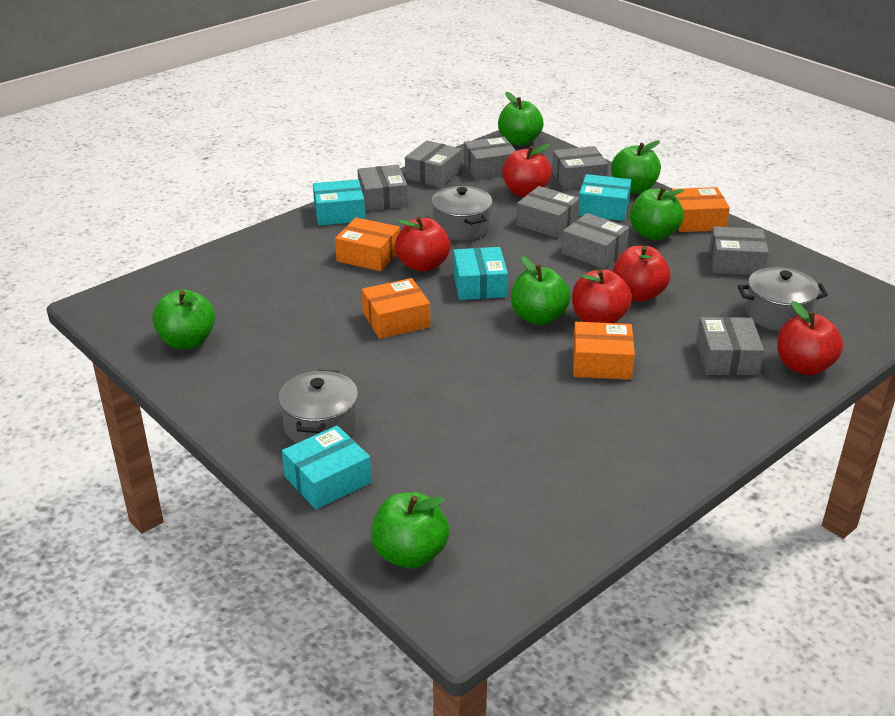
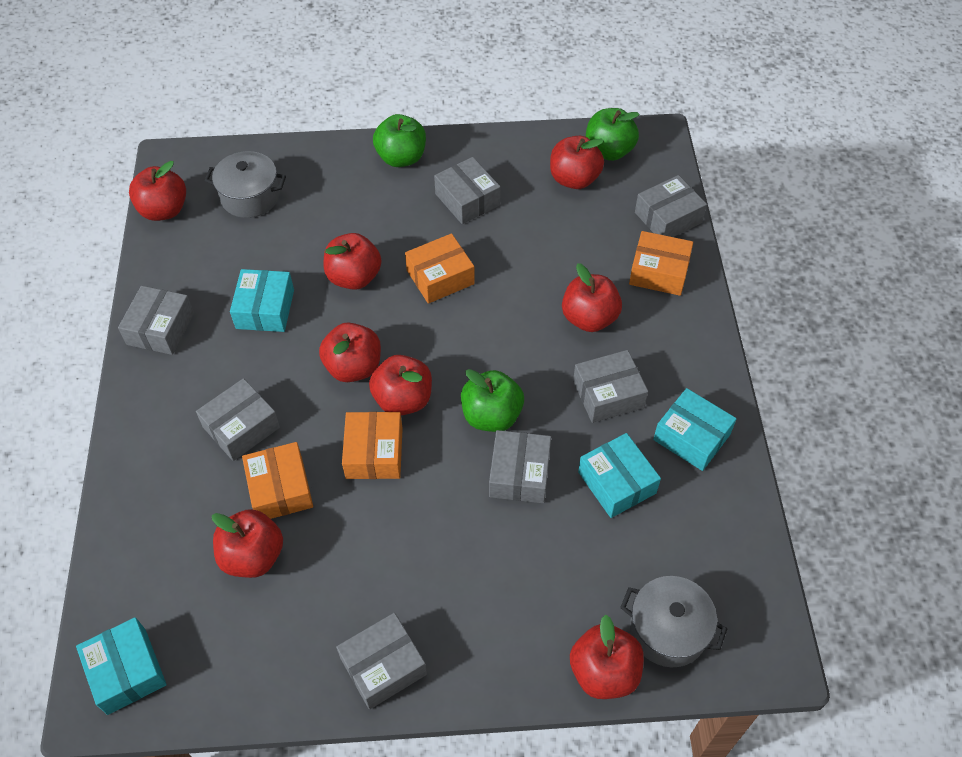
green apple: 6 -> 3
grey box: 8 -> 7
grey pot: 3 -> 2
red apple: 5 -> 8

